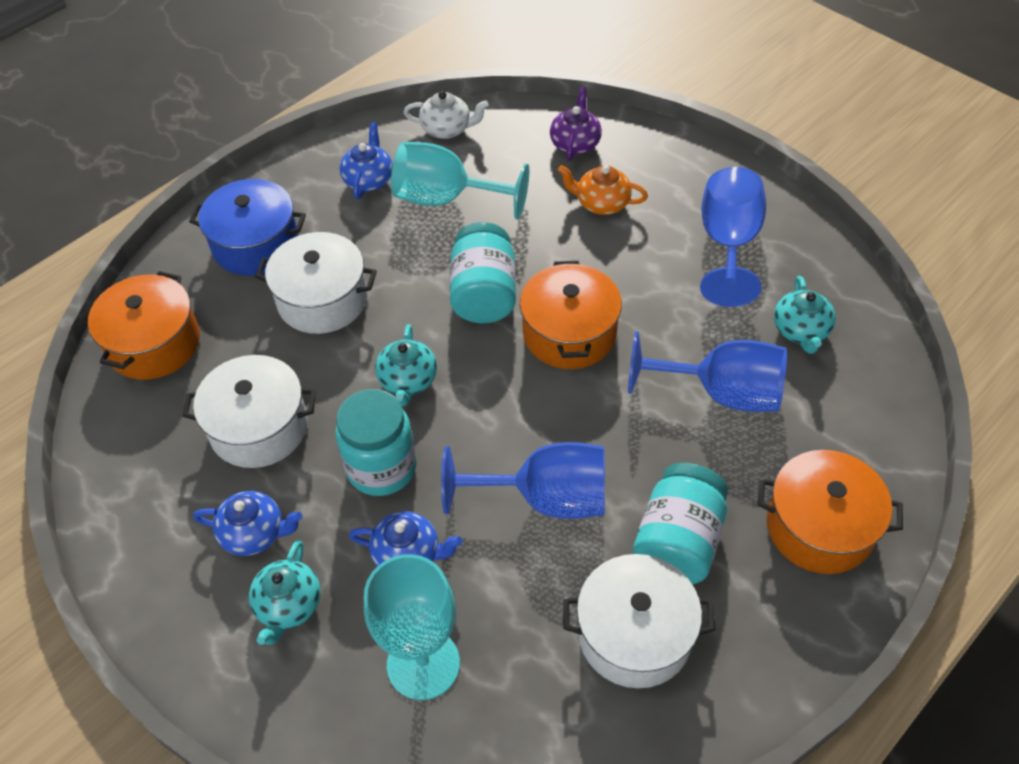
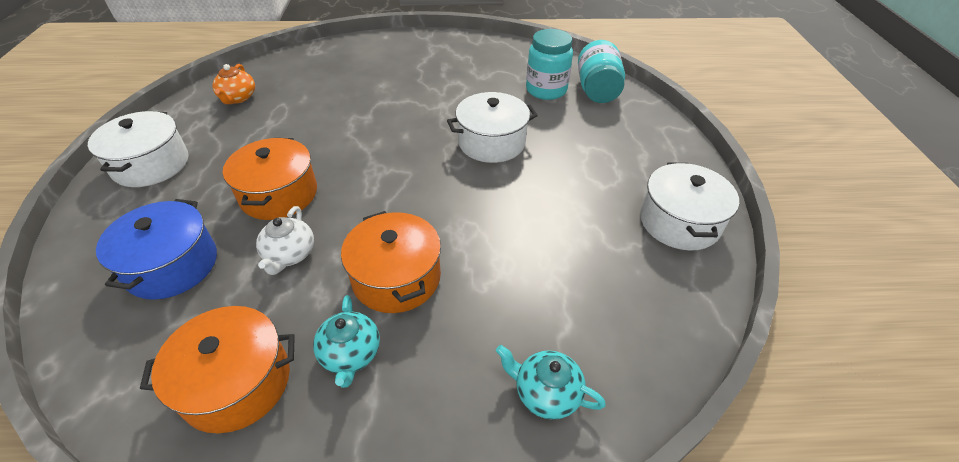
blue goblet: 3 -> 0
blue teapot: 3 -> 0
purple teapot: 1 -> 0
turquoise goblet: 2 -> 0
turquoise jar: 3 -> 2
turquoise teapot: 3 -> 2

